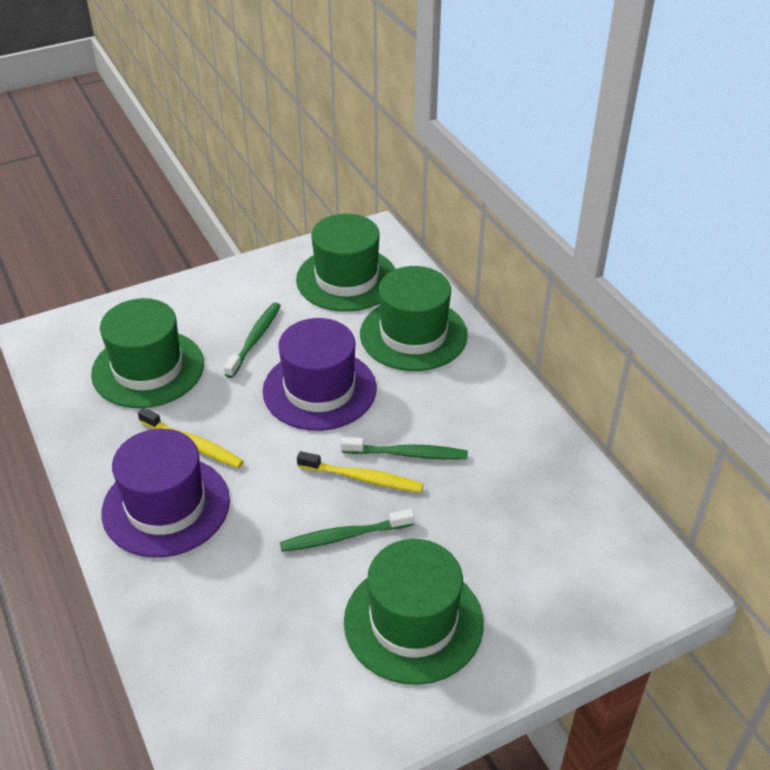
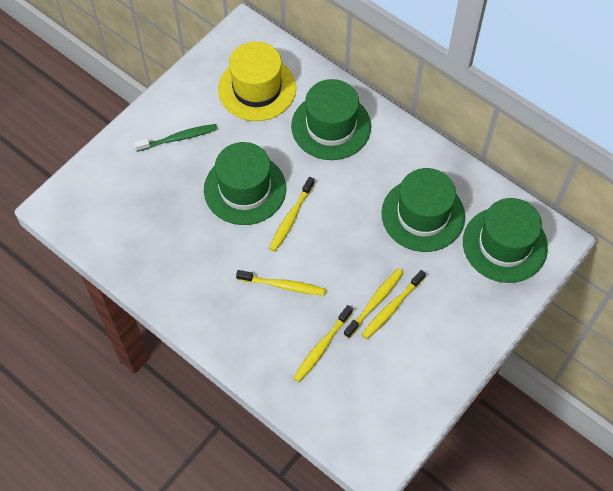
green toothbrush: 3 -> 1
purple hat: 2 -> 0
yellow hat: 0 -> 1
yellow toothbrush: 2 -> 5

